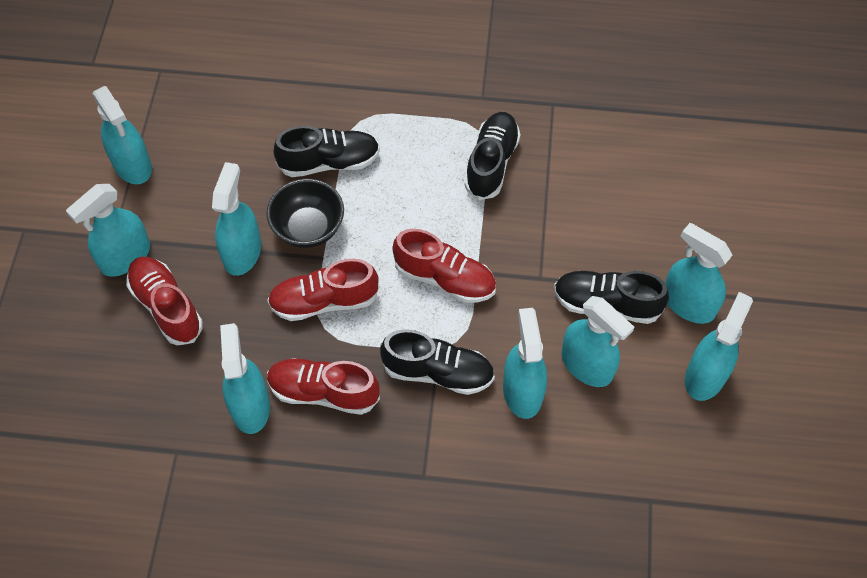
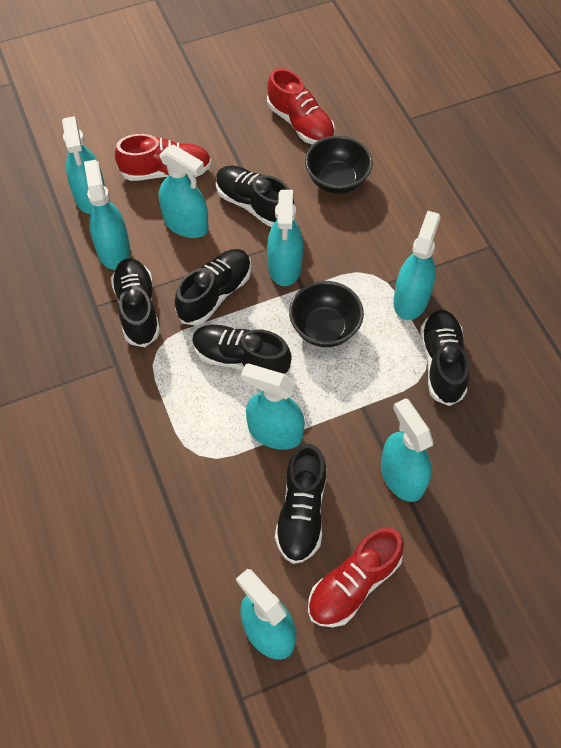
black bowl: 1 -> 2
black shoe: 4 -> 6
red shoe: 4 -> 3

